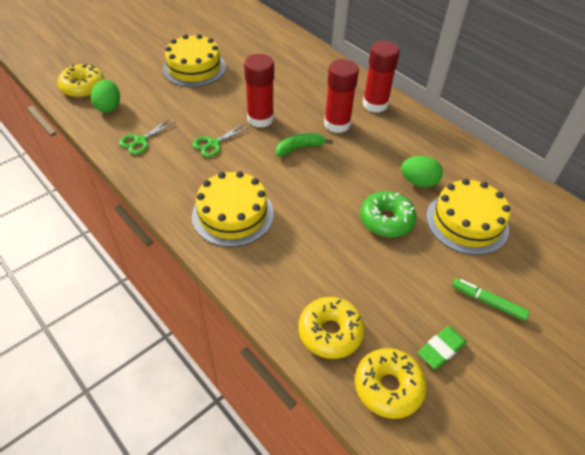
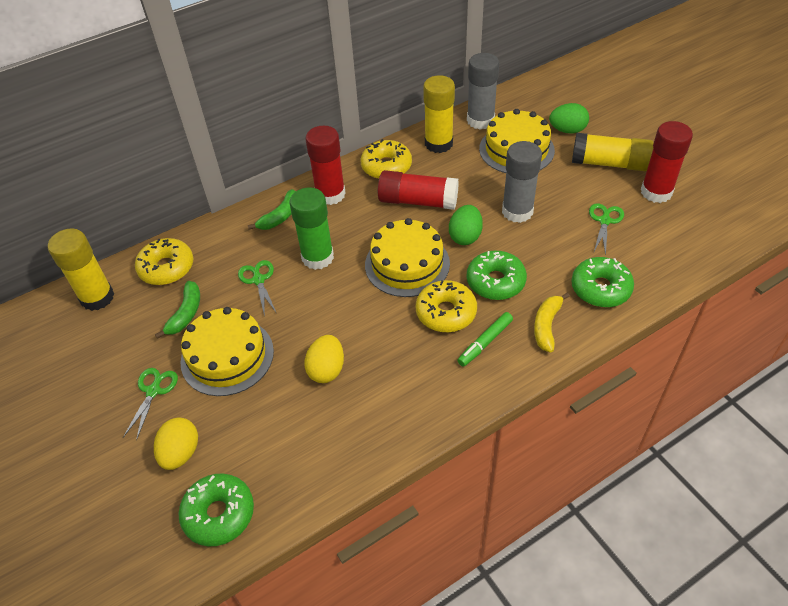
green banana: 1 -> 2
green donut: 1 -> 3
green eraser: 1 -> 0
green glue stick: 0 -> 1
green scissors: 2 -> 3
grey glue stick: 0 -> 2
yellow banana: 0 -> 1
yellow egg: 0 -> 2
yellow glue stick: 0 -> 3

